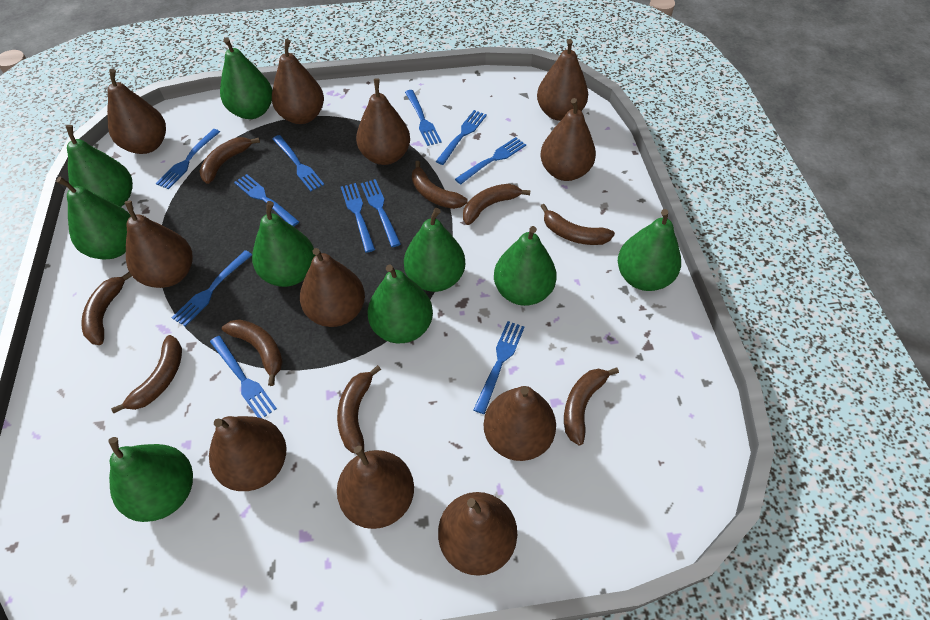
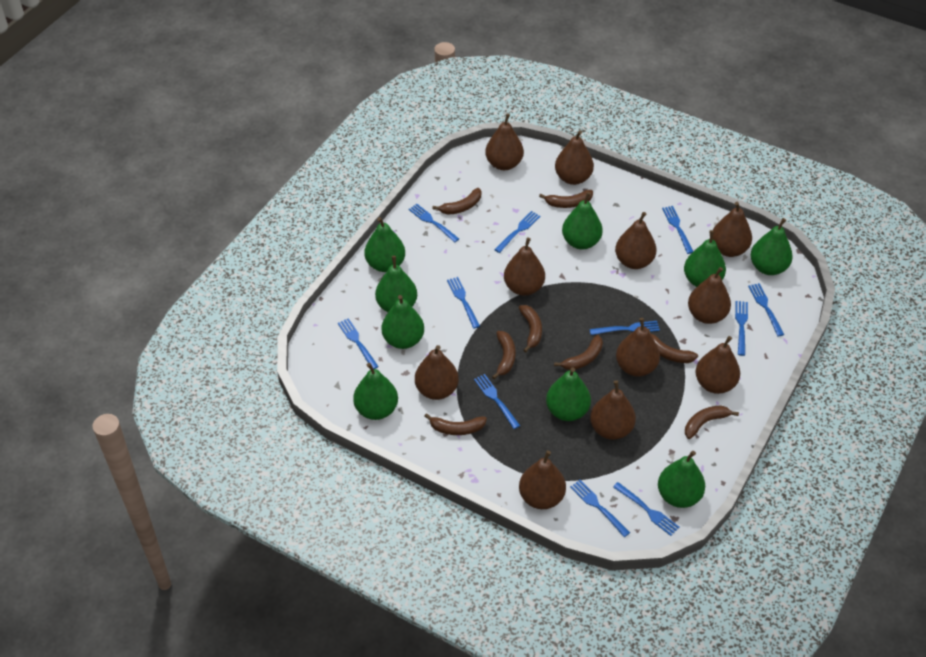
brown banana: 9 -> 8

